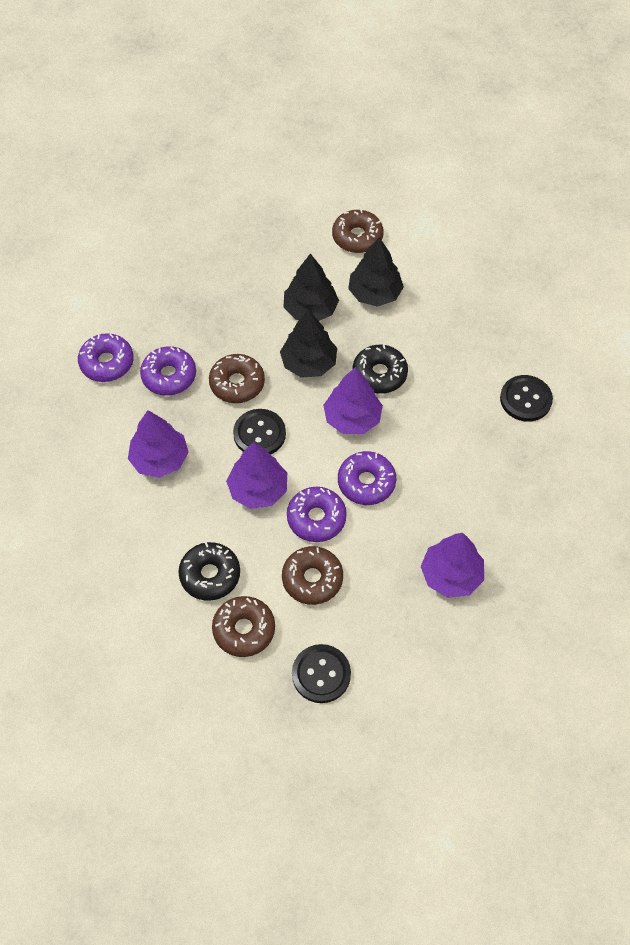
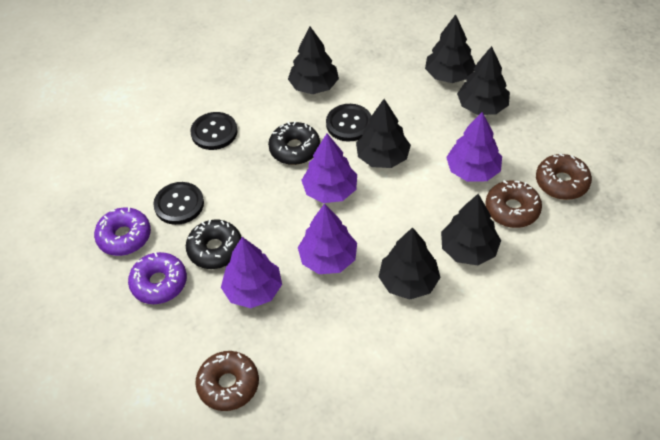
black tree: 3 -> 6
brown donut: 4 -> 3
purple donut: 4 -> 2

